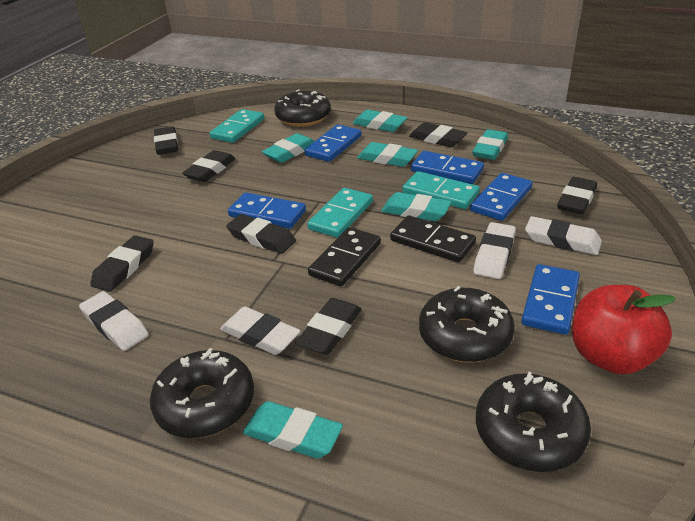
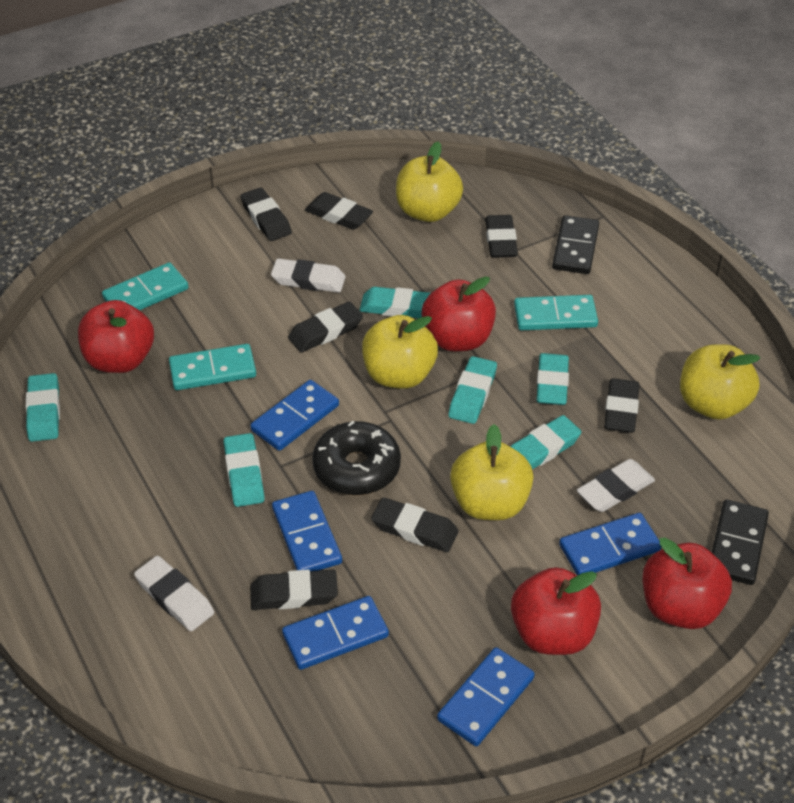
black donut: 4 -> 1
red apple: 1 -> 4
white eraser: 4 -> 3
yellow apple: 0 -> 4

